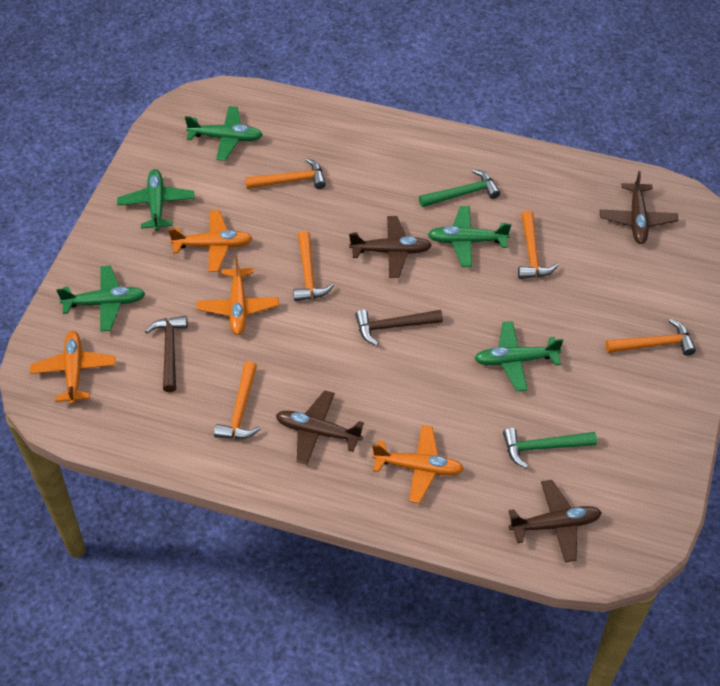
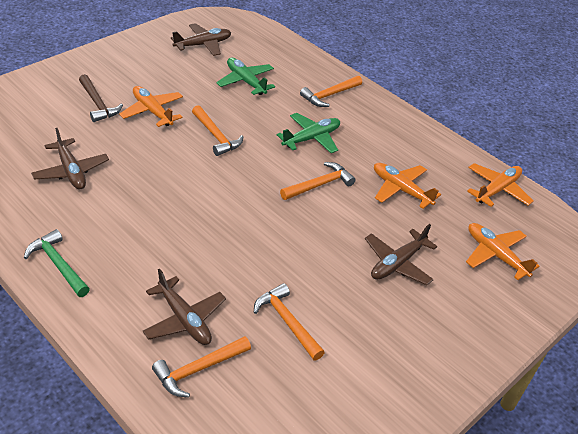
brown hammer: 2 -> 1
green hammer: 2 -> 1
green plane: 5 -> 2

